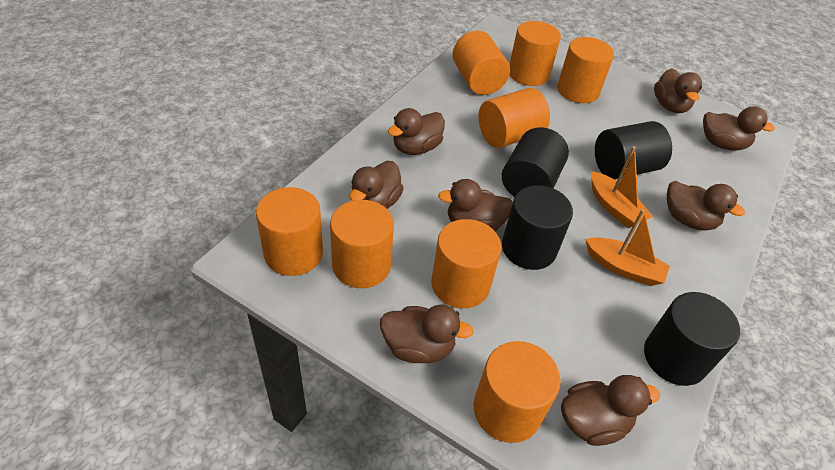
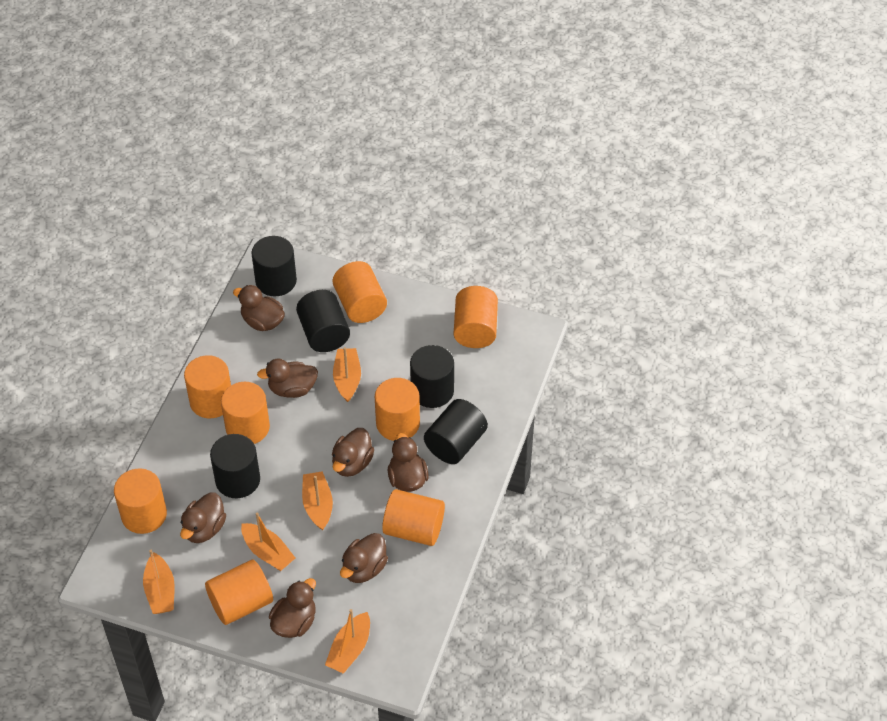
black cylinder: 4 -> 5
brown duck: 8 -> 7
orange boat: 2 -> 5

